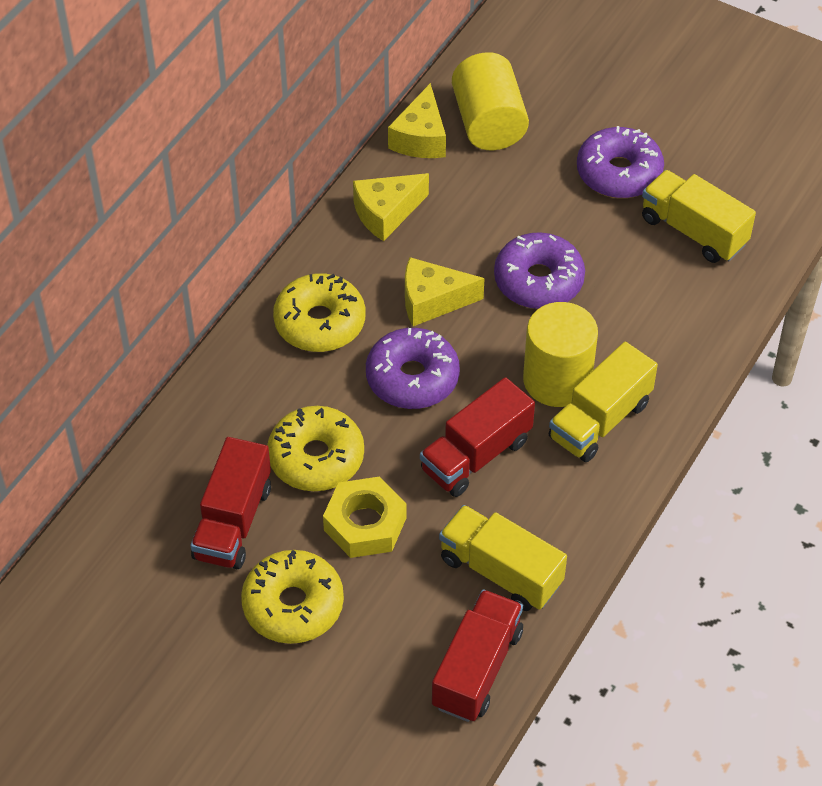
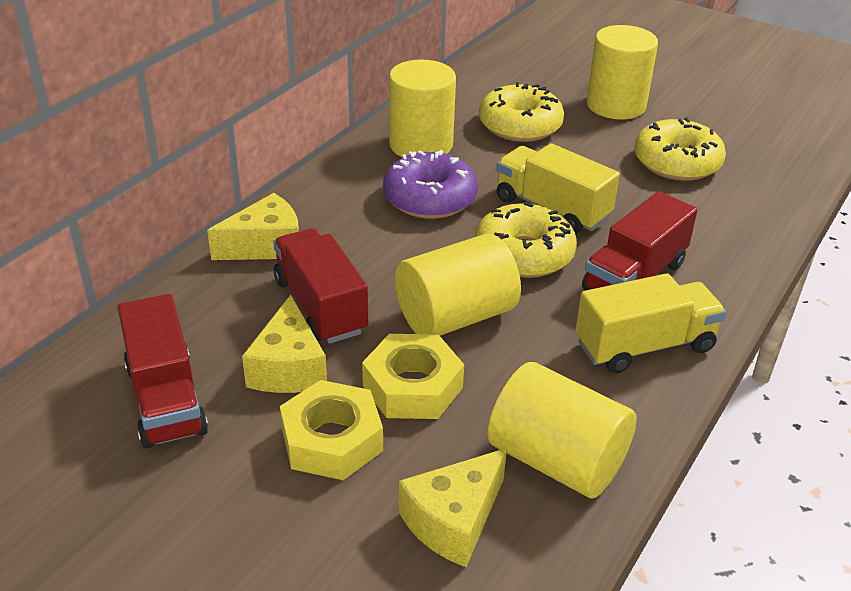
purple donut: 3 -> 1
yellow cylinder: 2 -> 4
yellow nut: 1 -> 2
yellow truck: 3 -> 2

